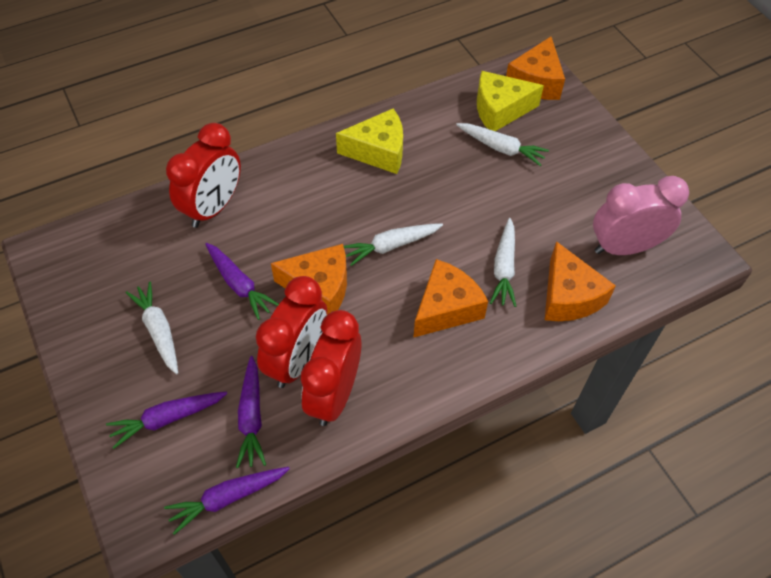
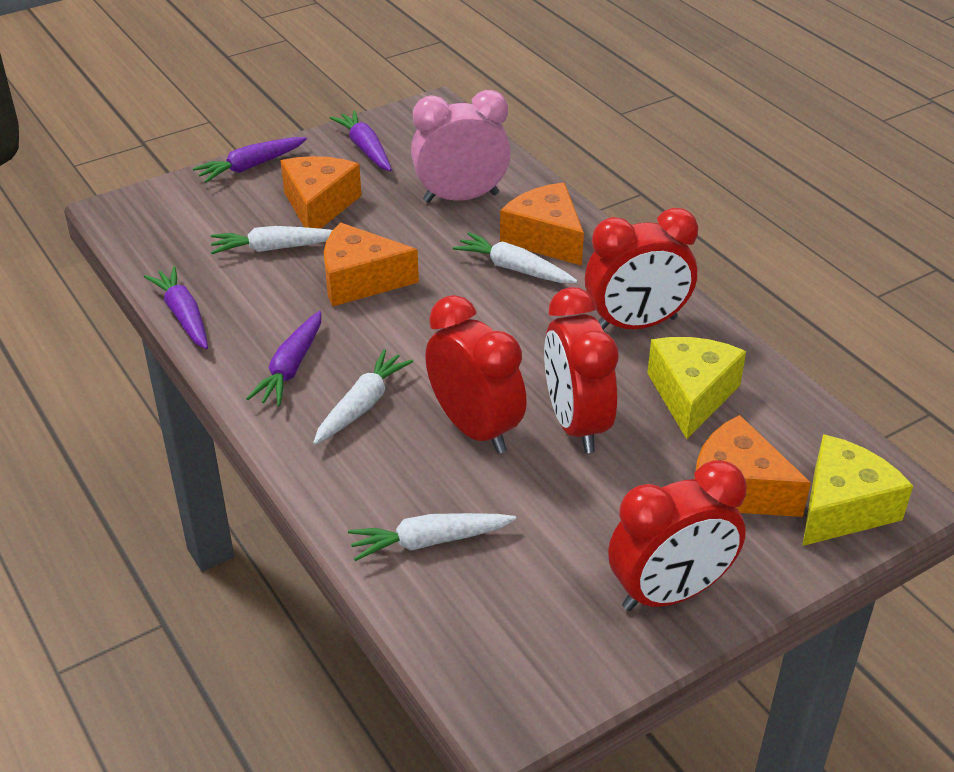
red clock: 3 -> 4

